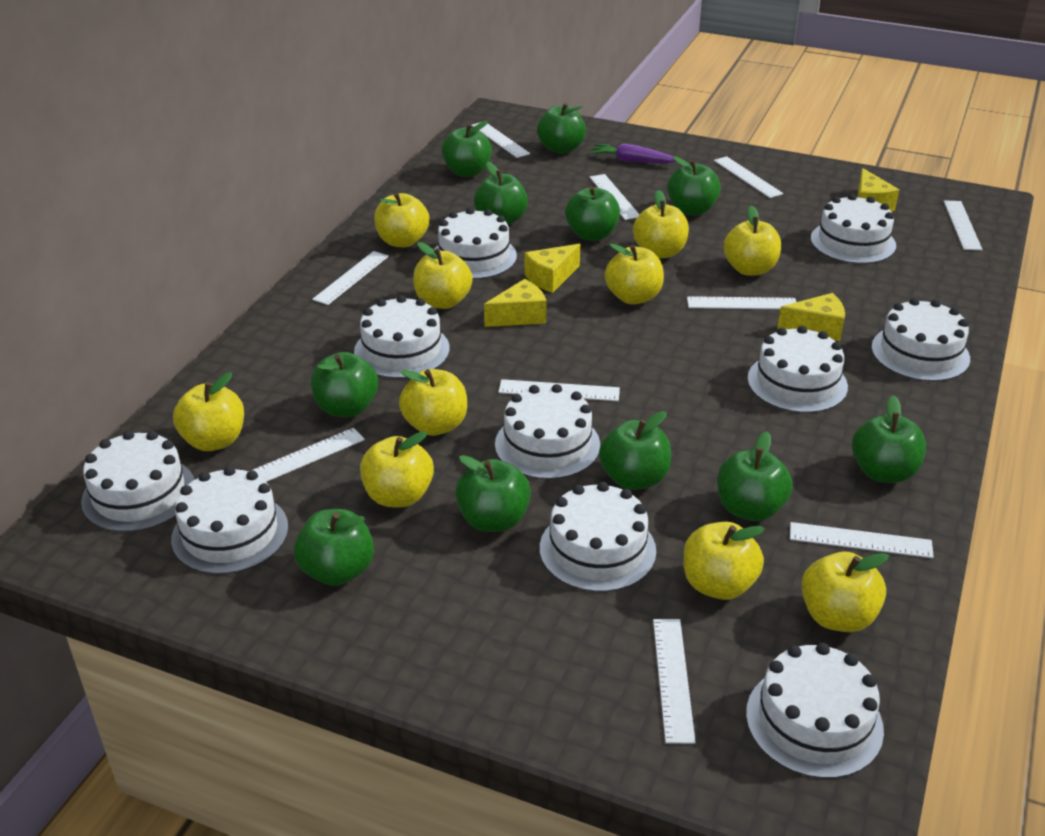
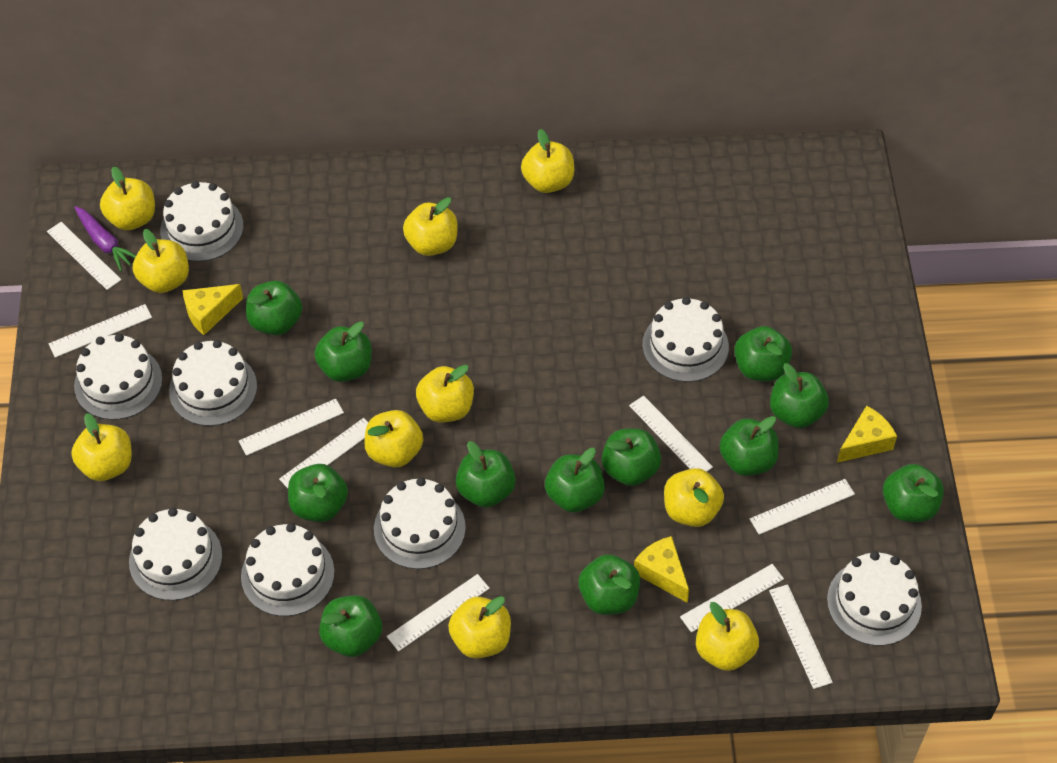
green apple: 11 -> 12
white cake: 10 -> 8
white ruler: 10 -> 9
yellow cheese: 4 -> 3

